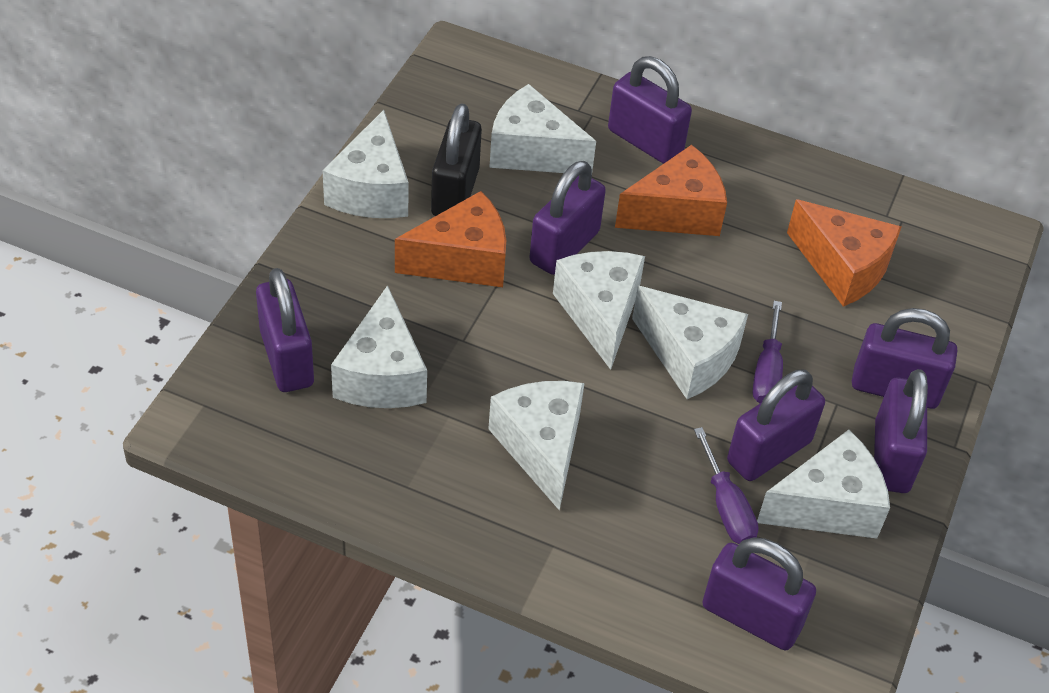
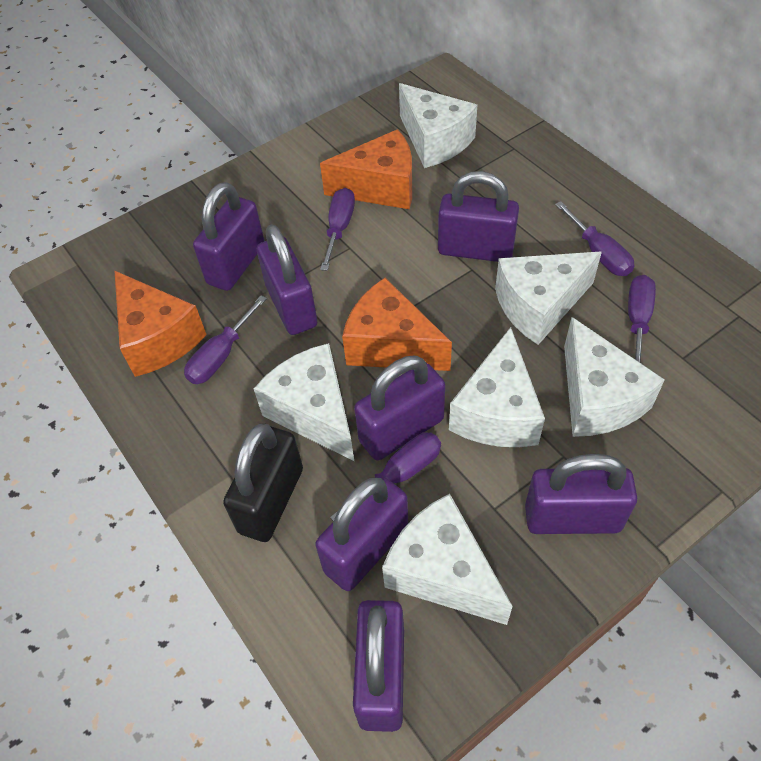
purple screwdriver: 2 -> 5
white cheese: 7 -> 6

